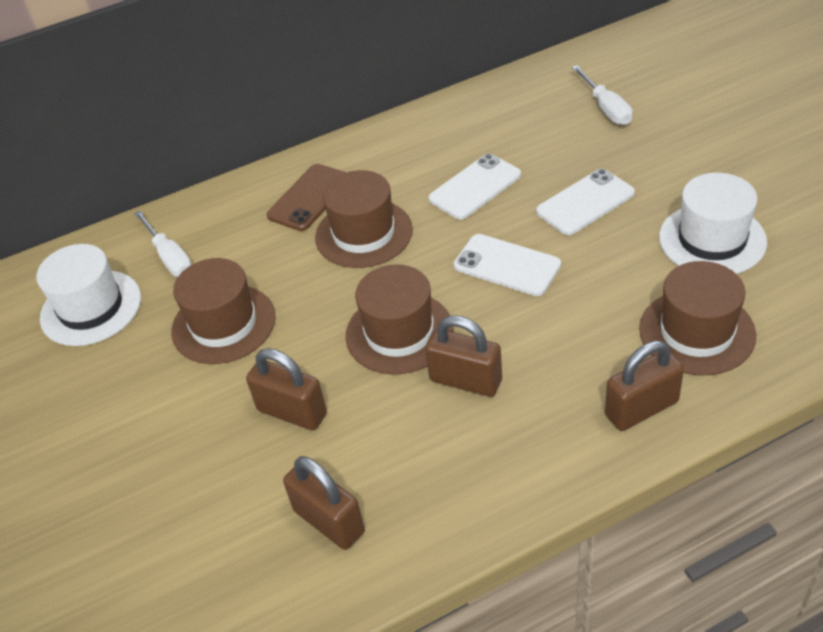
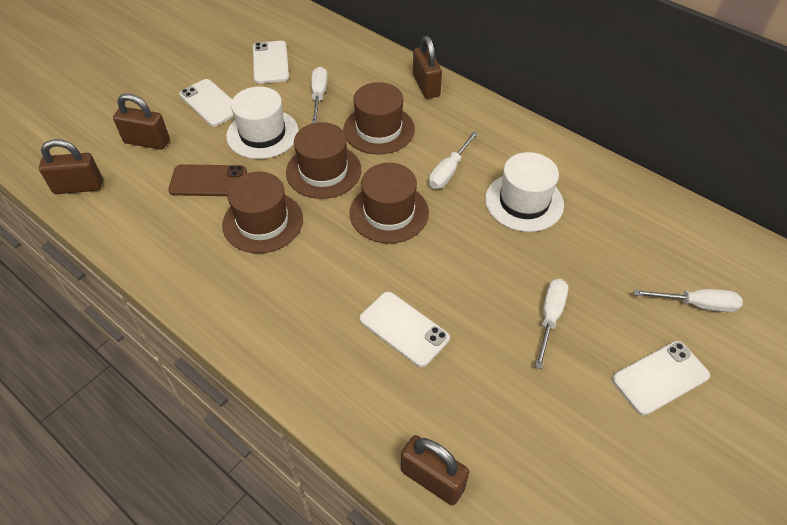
white phone: 3 -> 4
white screwdriver: 2 -> 4

